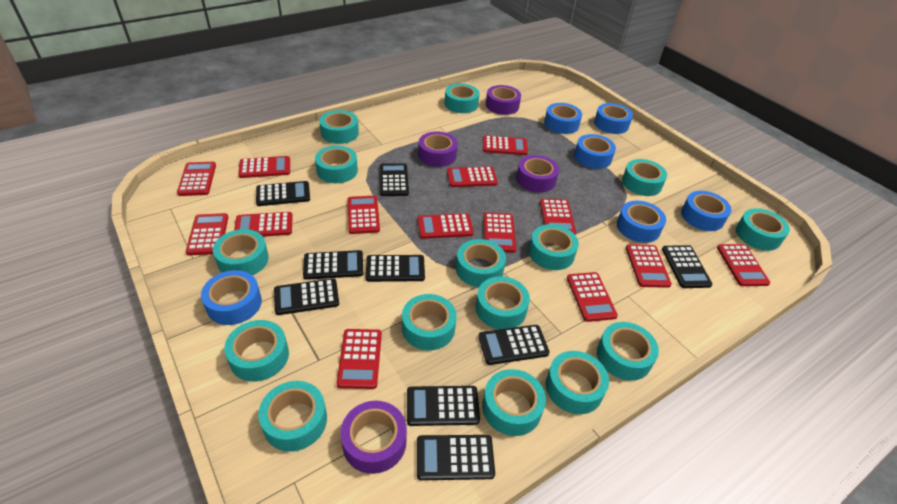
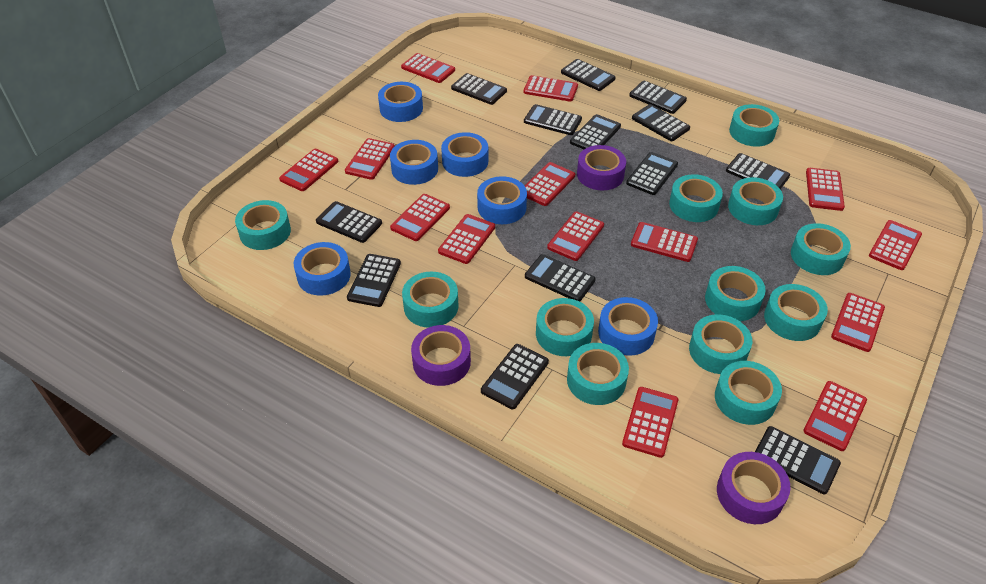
black calculator: 9 -> 13
purple tape: 4 -> 3
turquoise tape: 15 -> 12

